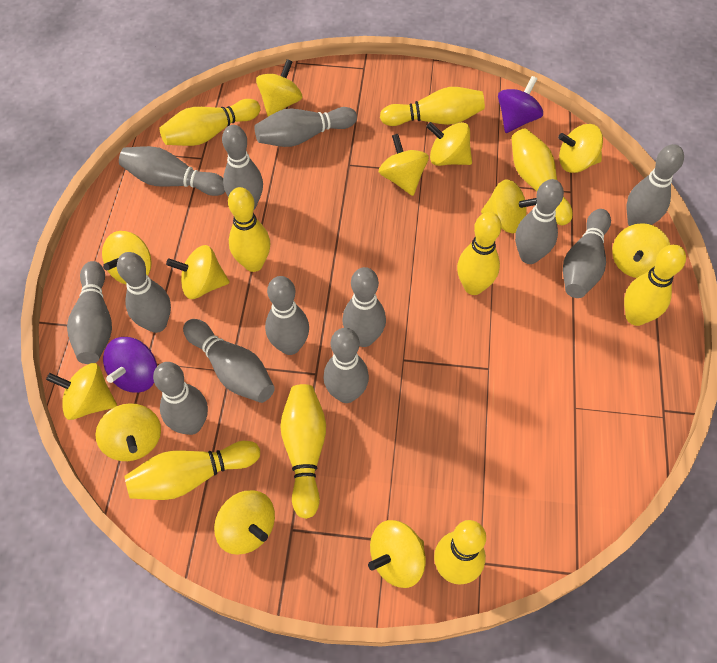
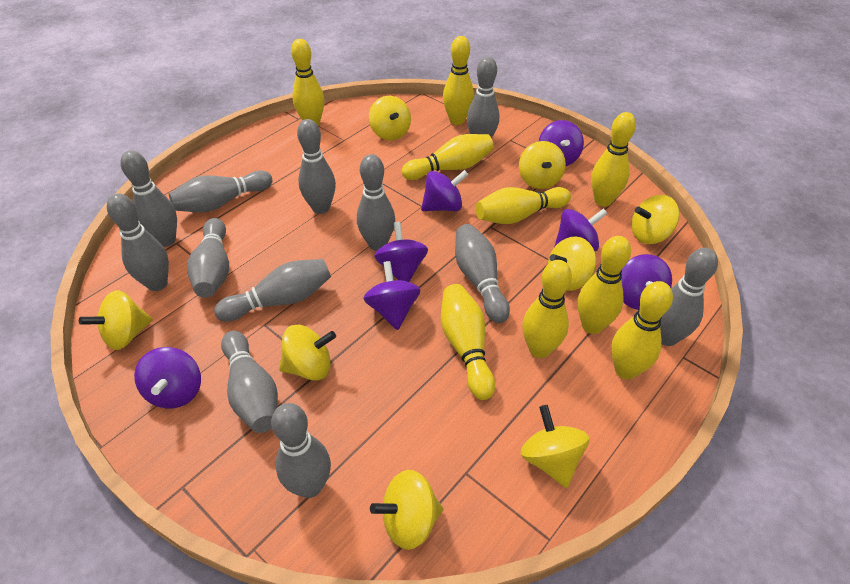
grey bowling pin: 13 -> 12
purple spinning top: 2 -> 7
yellow spinning top: 12 -> 8

